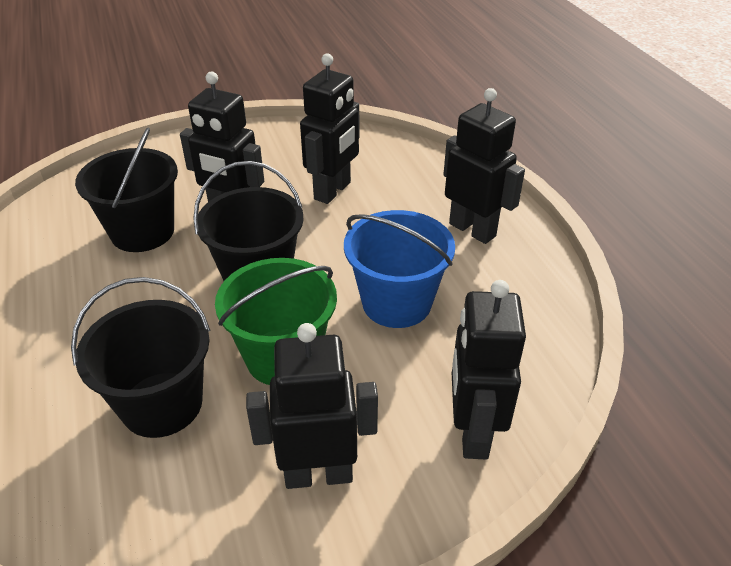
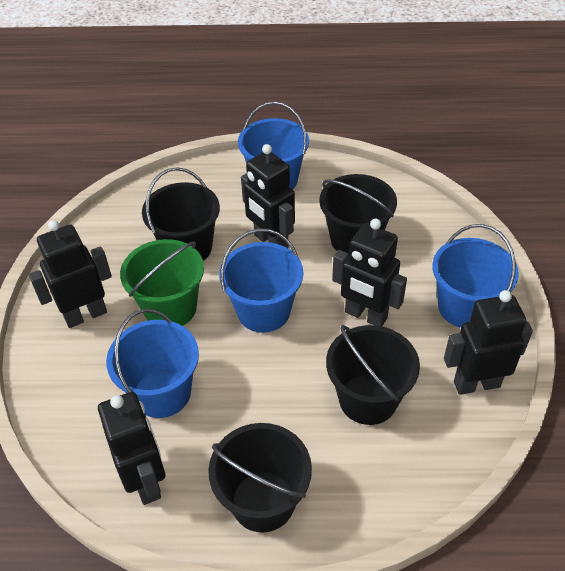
black bucket: 3 -> 4
blue bucket: 1 -> 4

